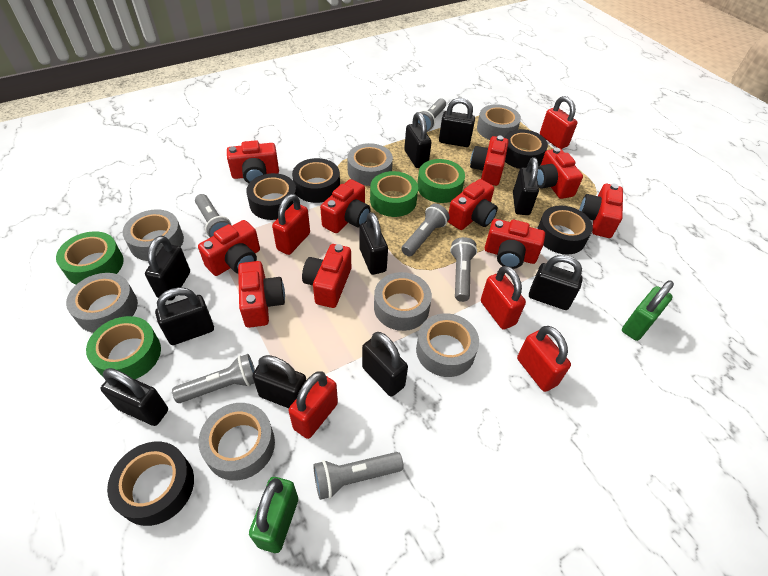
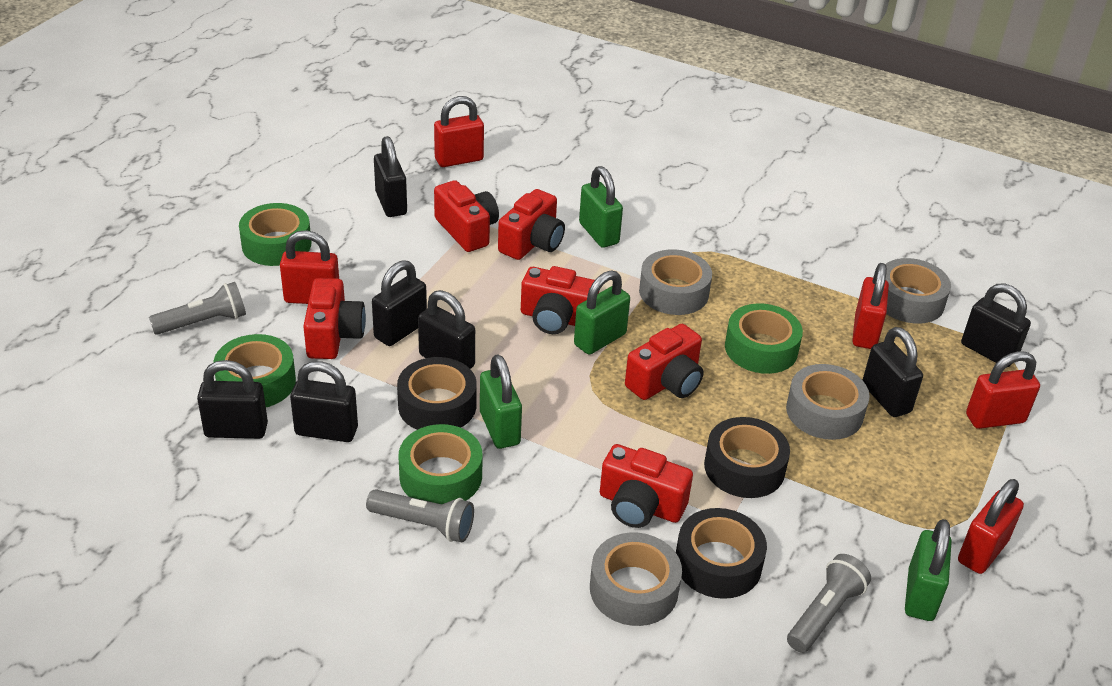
black padlock: 10 -> 7
black tape: 5 -> 3
green padlock: 2 -> 4
grey flashlight: 6 -> 3
grey tape: 7 -> 4
red camera: 10 -> 6

